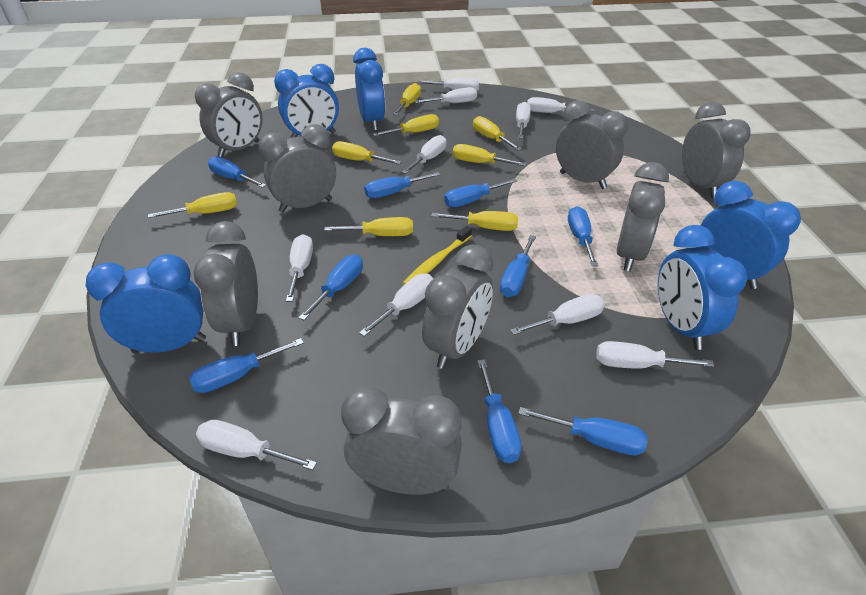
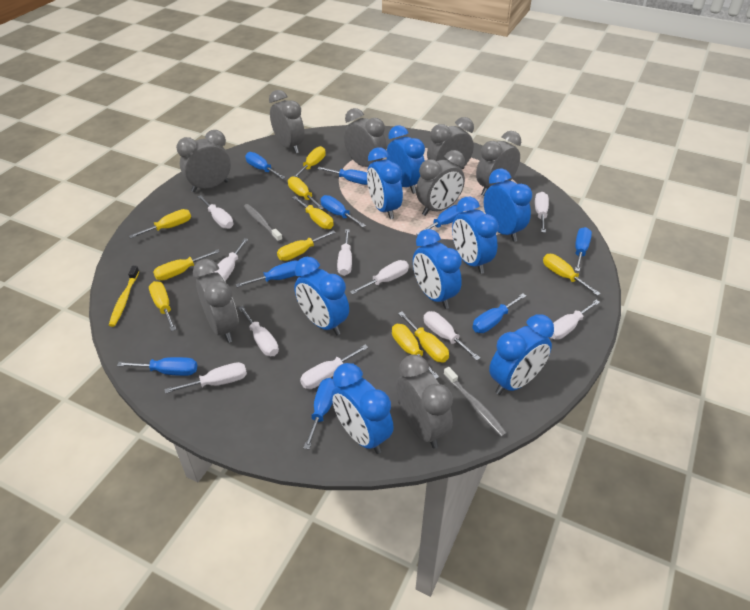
blue clock: 5 -> 8
grey toothbrush: 0 -> 2
yellow screwdriver: 8 -> 10

